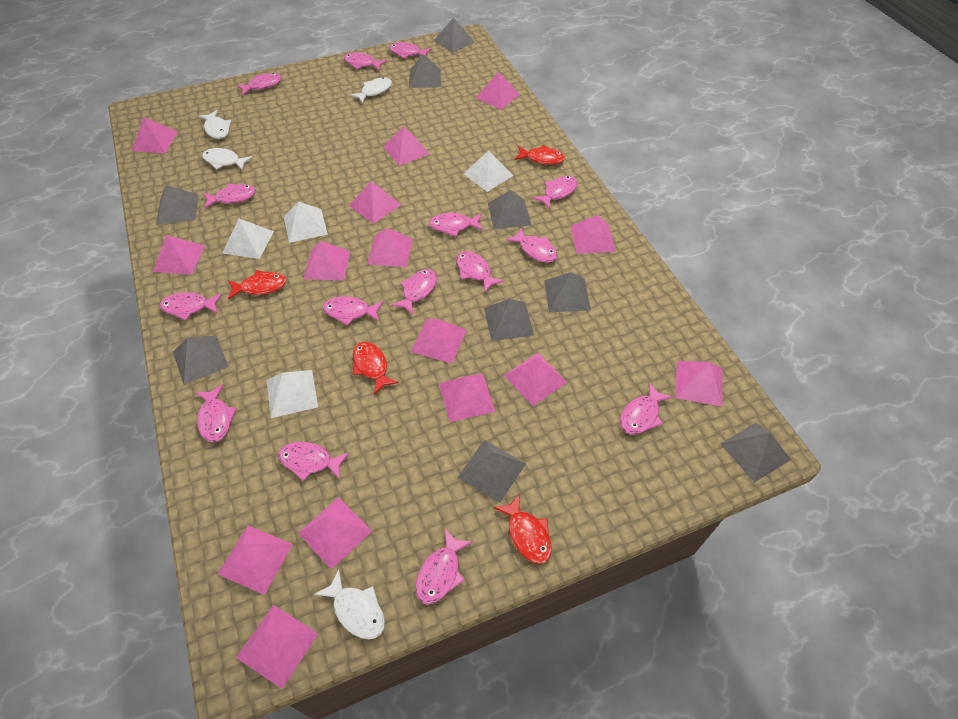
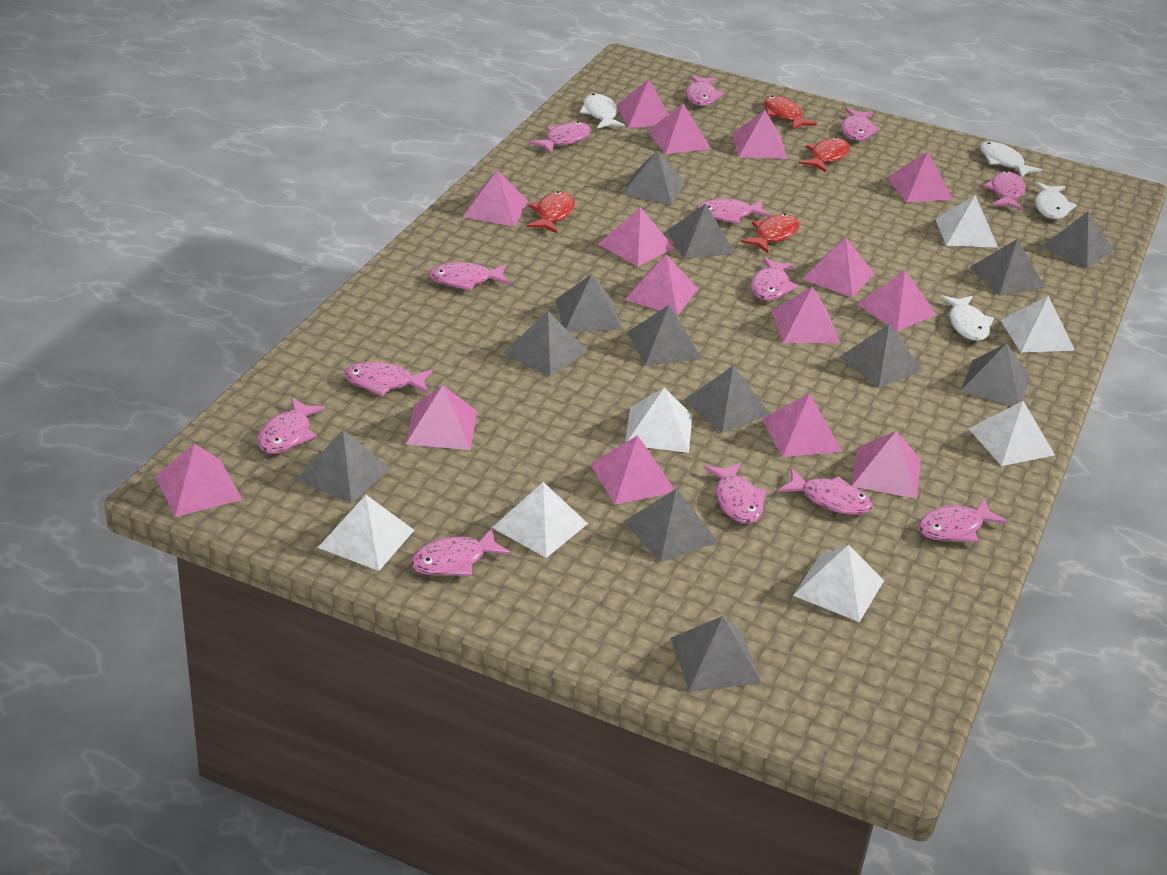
grey pyramid: 9 -> 13
pink fish: 15 -> 13
white pyramid: 4 -> 7

